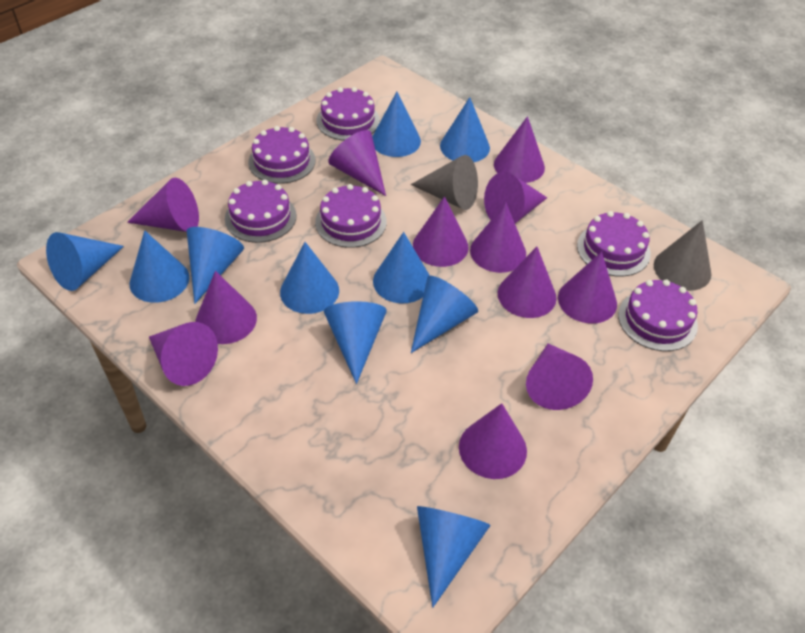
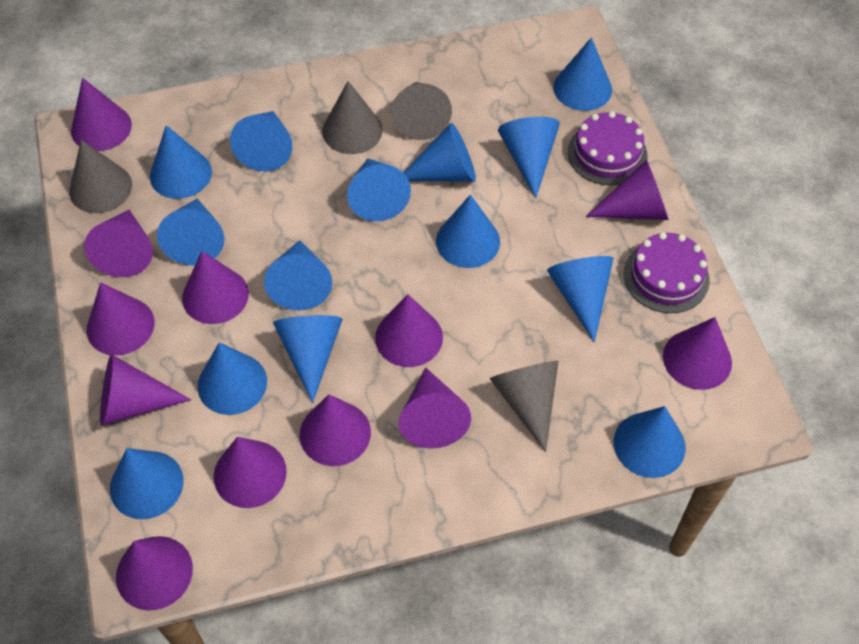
blue cone: 10 -> 14
grey cone: 2 -> 4
purple cake: 6 -> 2

